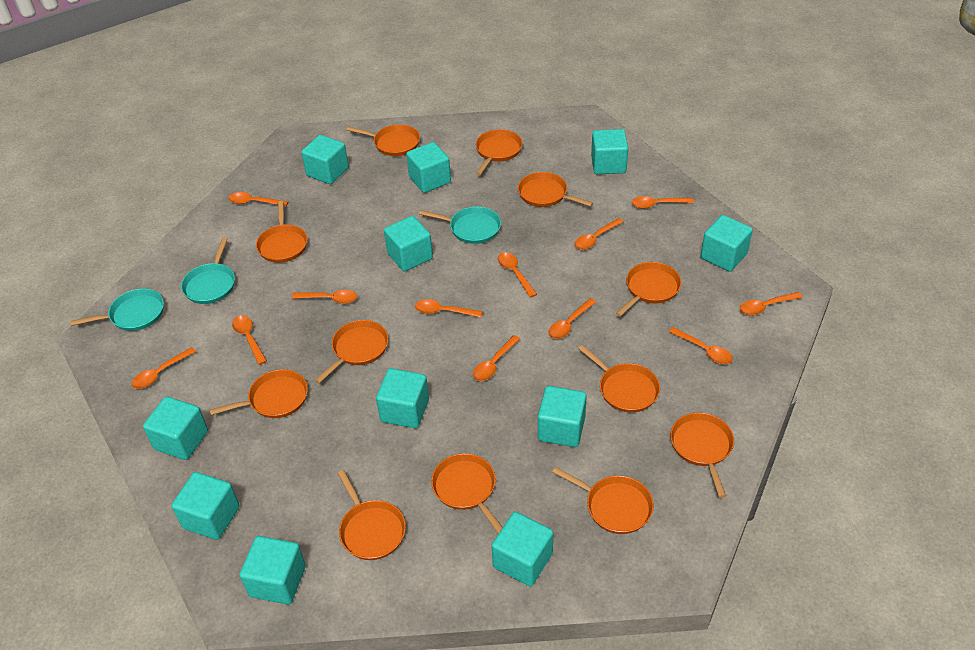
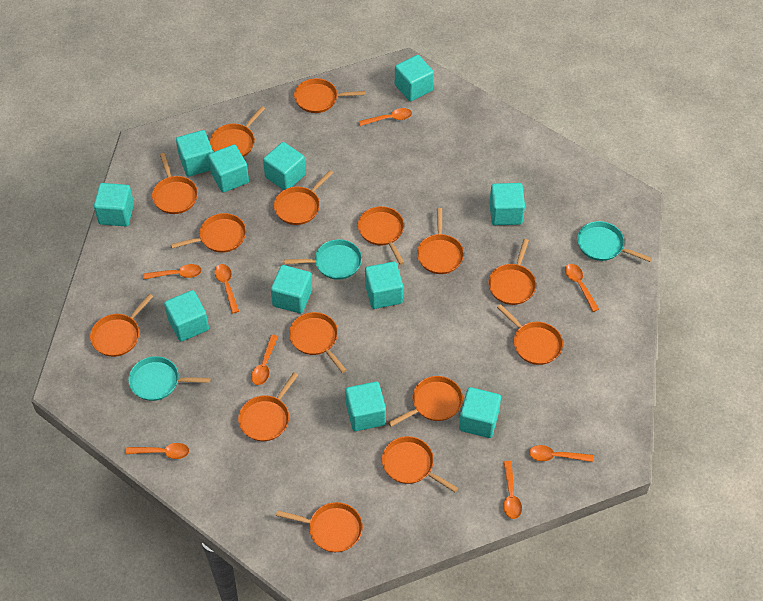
orange pan: 12 -> 15
orange spoon: 12 -> 8

